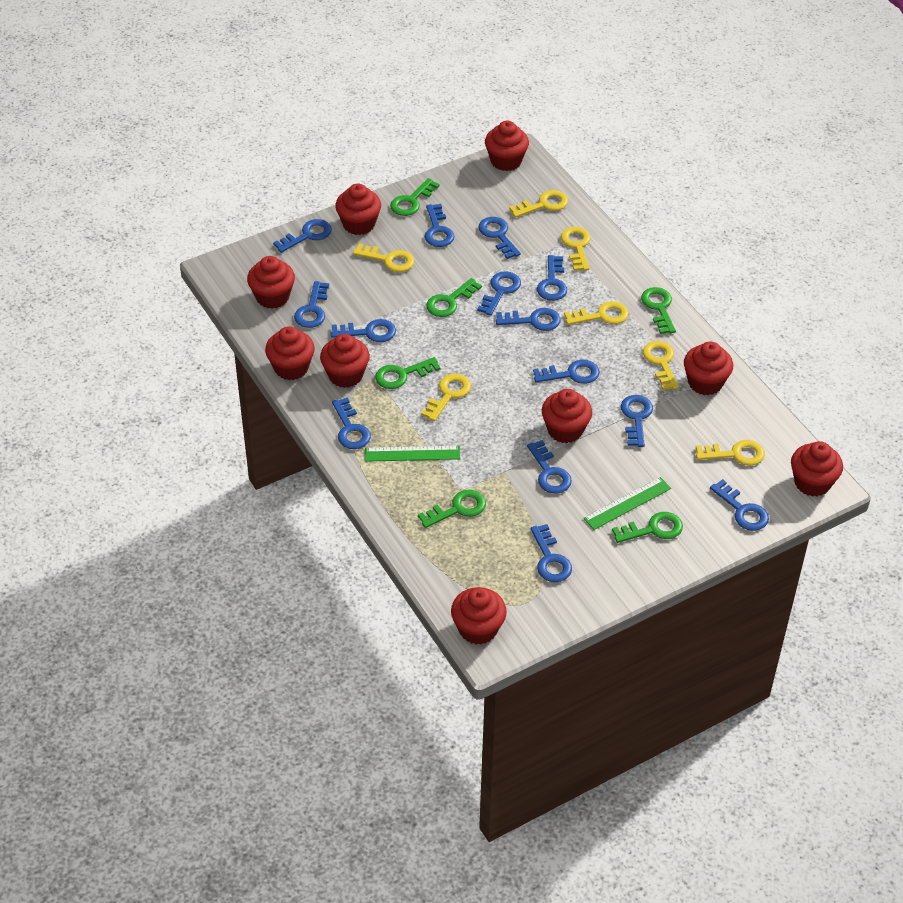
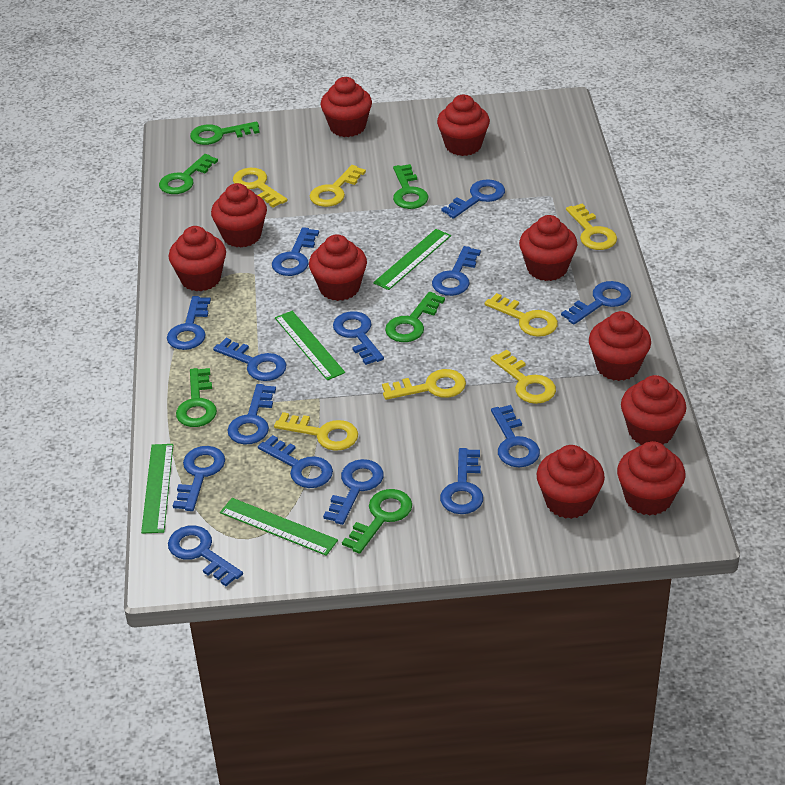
green ruler: 2 -> 4
red cupcake: 9 -> 10

